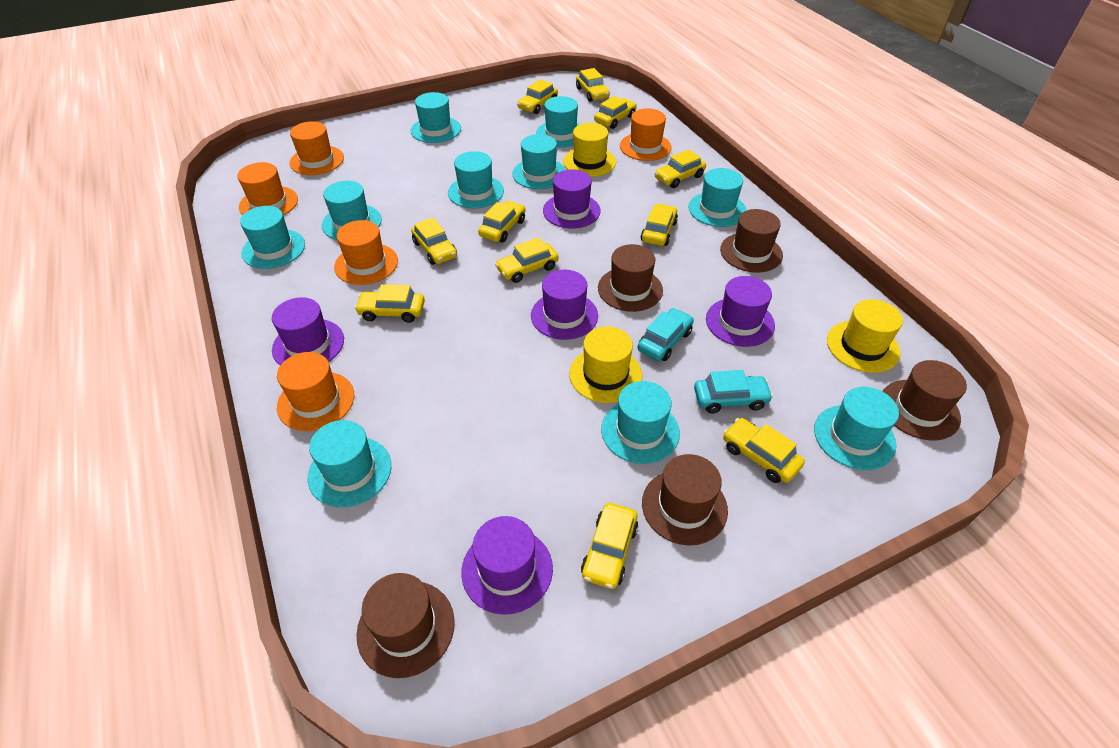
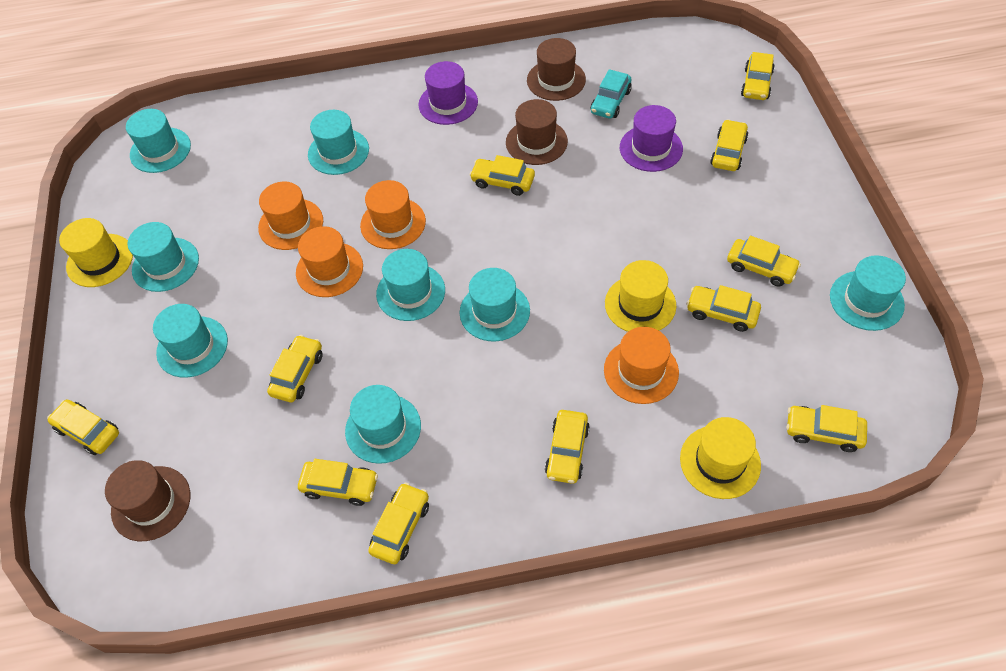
brown hat: 5 -> 3
orange hat: 5 -> 4
purple hat: 5 -> 2
turquoise car: 2 -> 1
turquoise hat: 10 -> 8

